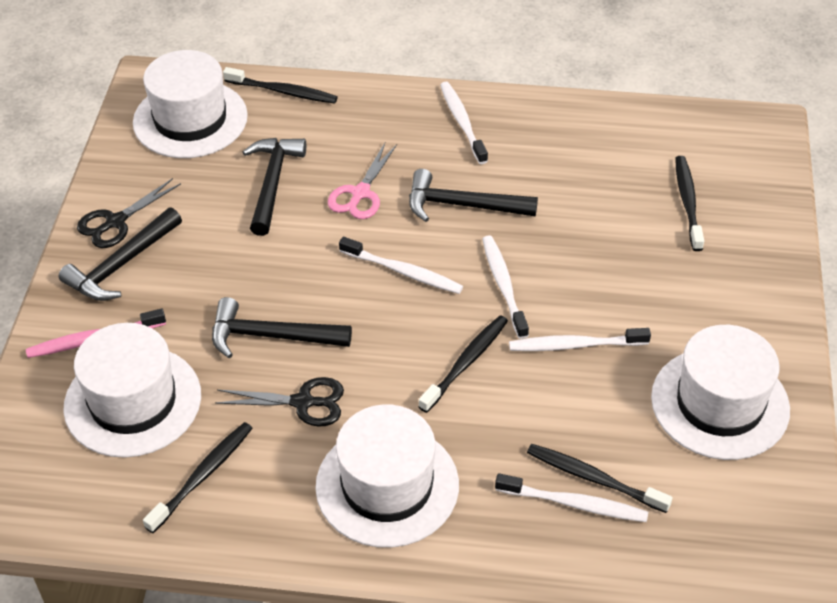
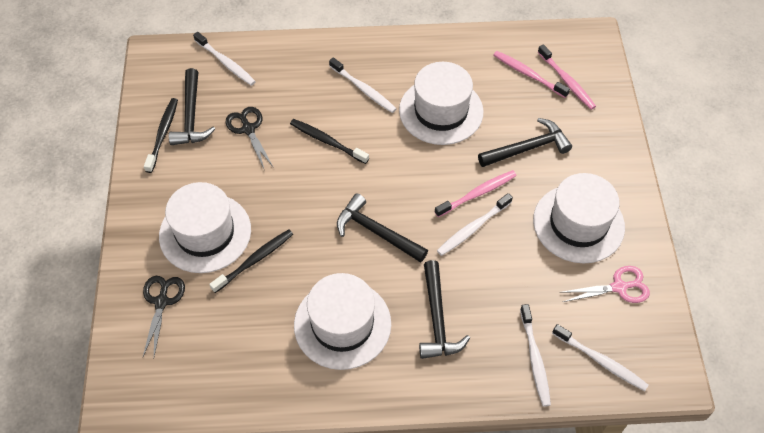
black toothbrush: 5 -> 3
pink toothbrush: 1 -> 3

